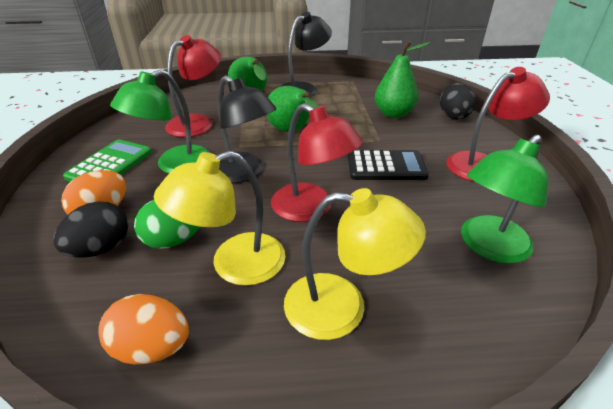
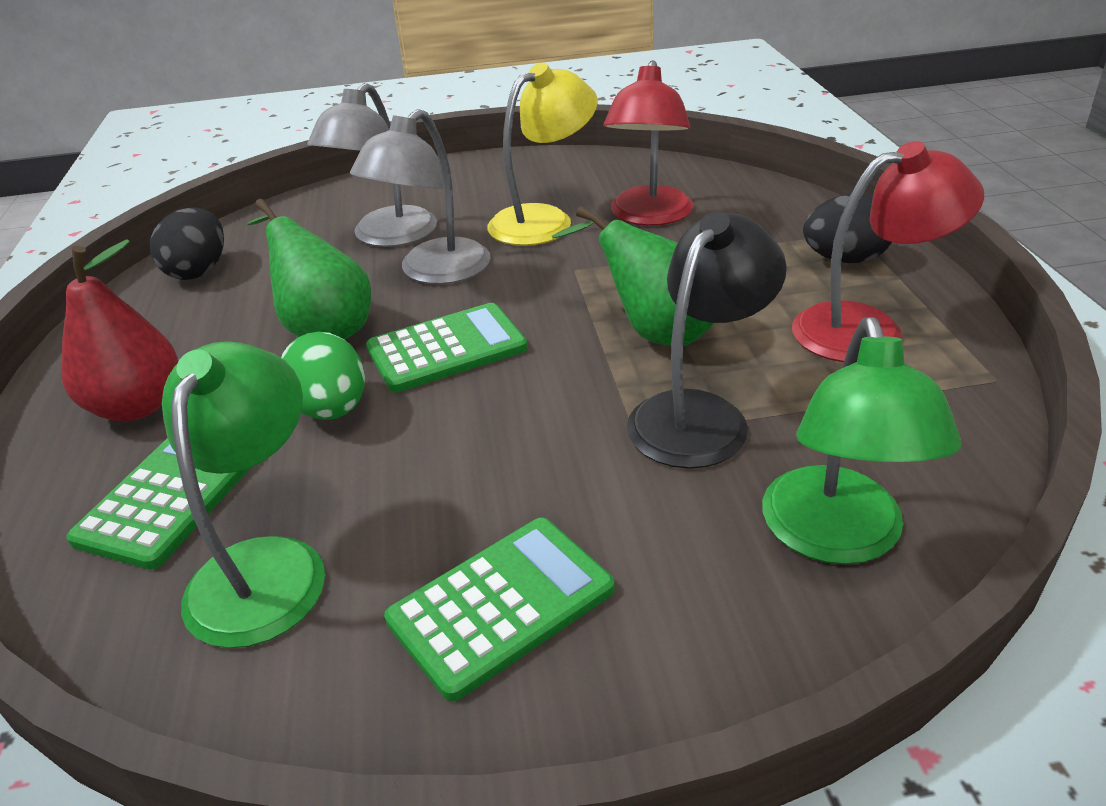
black calculator: 1 -> 0
black lamp: 2 -> 1
green calculator: 1 -> 3
green pear: 3 -> 2
grey lamp: 0 -> 2
orange egg: 2 -> 0
red lamp: 3 -> 2
red pear: 0 -> 1
yellow lamp: 2 -> 1

